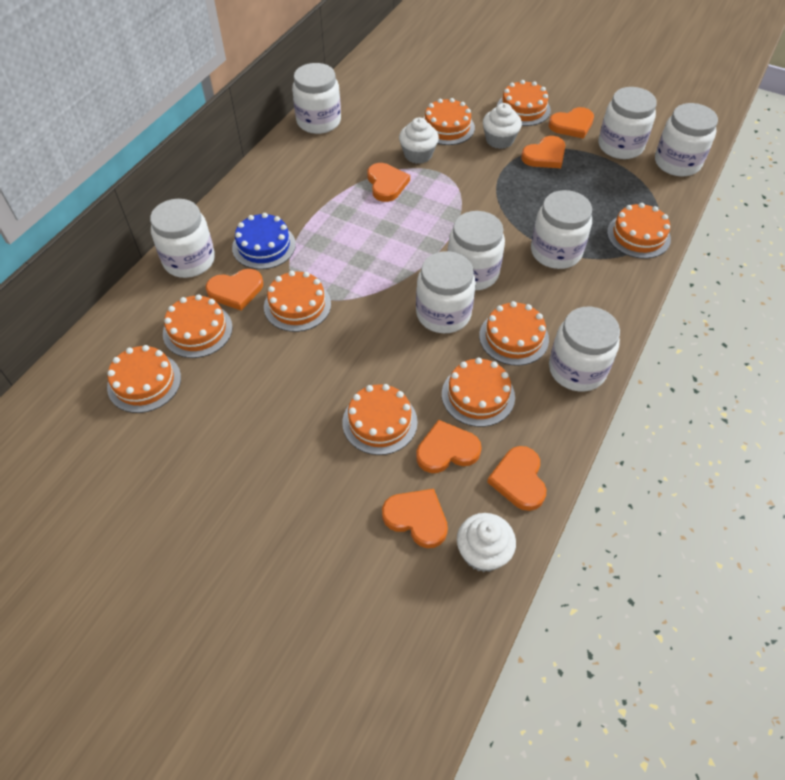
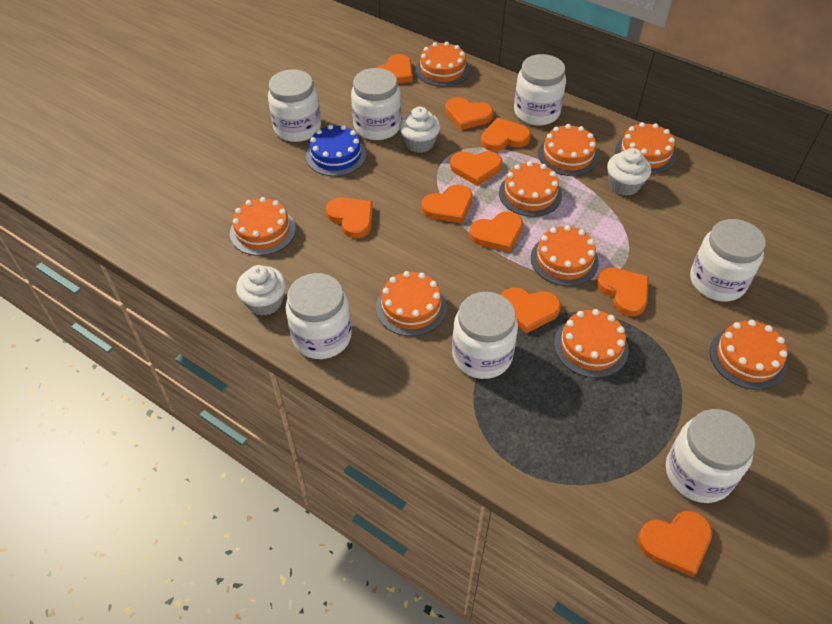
orange heart: 7 -> 10
white jar: 8 -> 7

